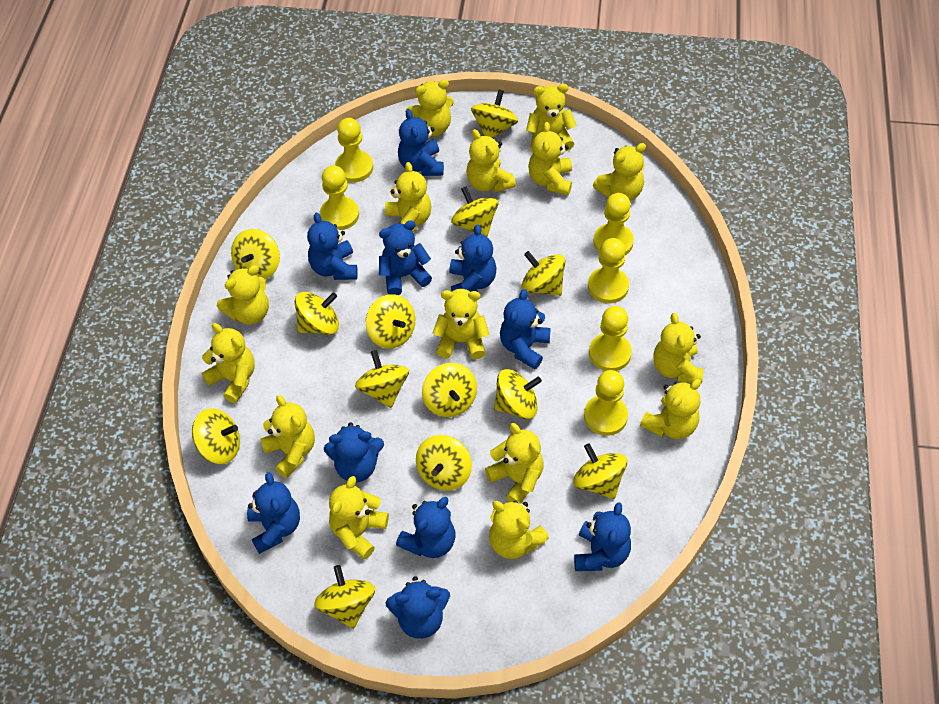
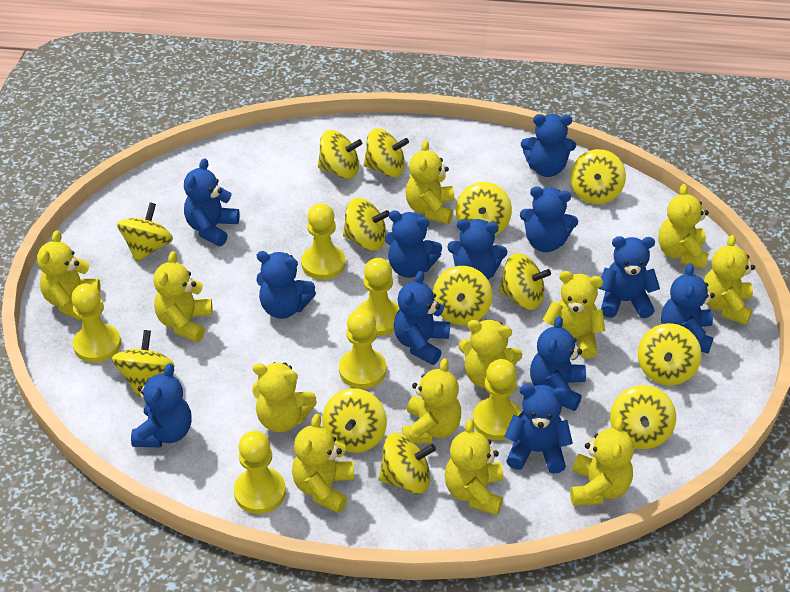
blue teddy bear: 10 -> 12
yellow teddy bear: 15 -> 12

